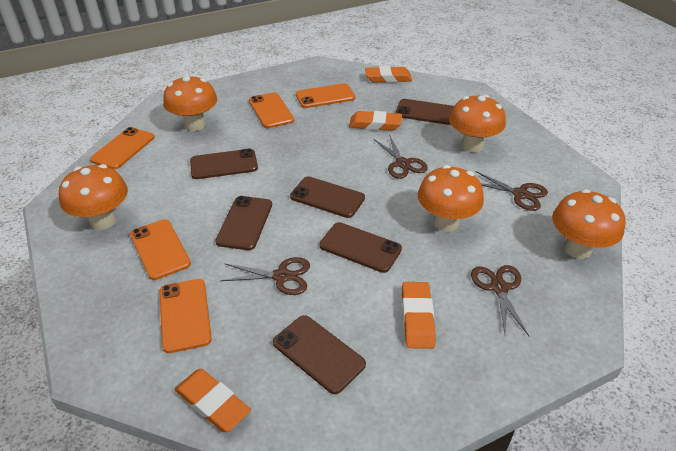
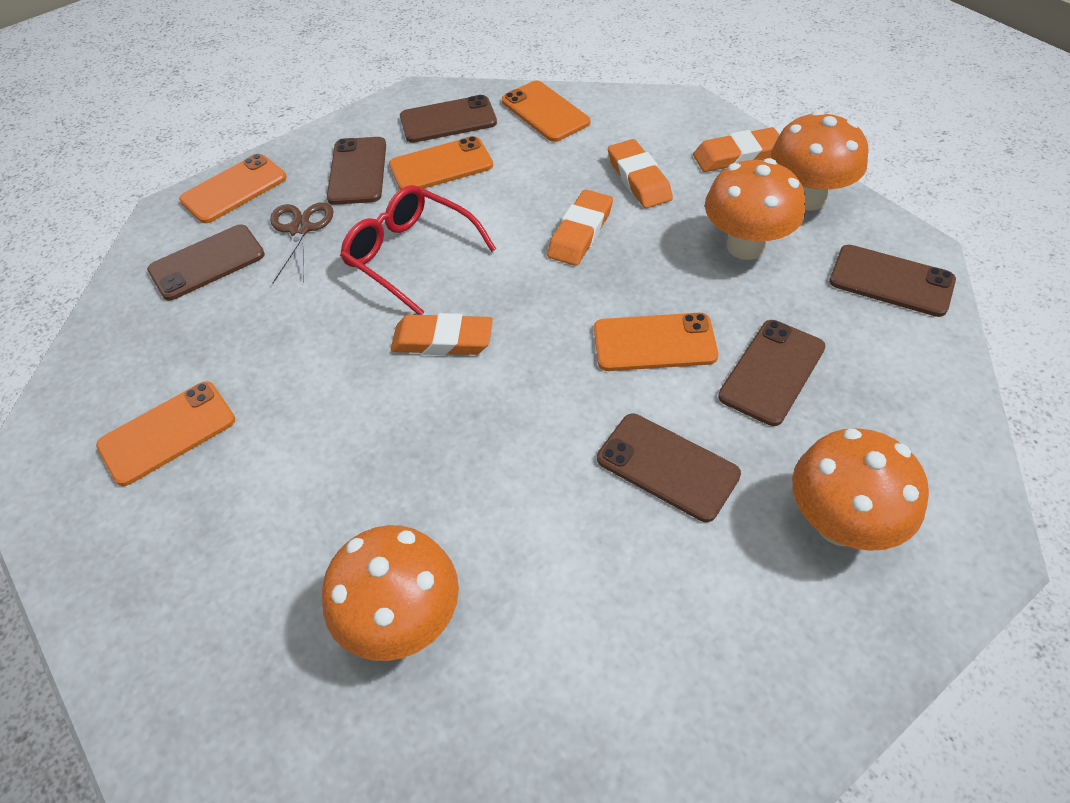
brown scissors: 4 -> 1
orange mushroom: 5 -> 4
red glasses: 0 -> 1

